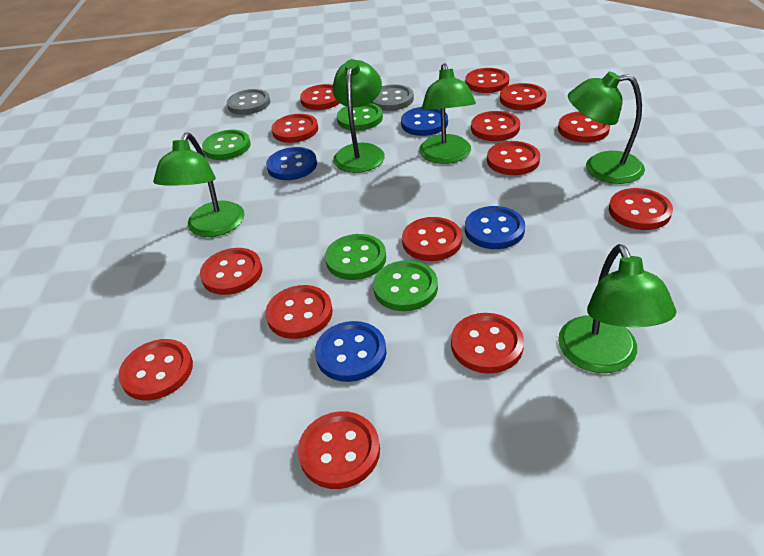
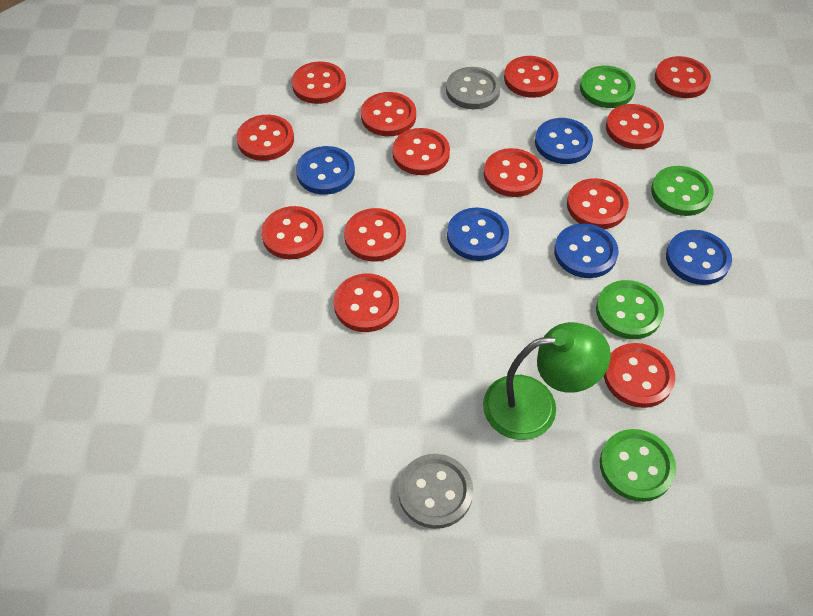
blue button: 4 -> 5
green lamp: 5 -> 1
red button: 14 -> 13

